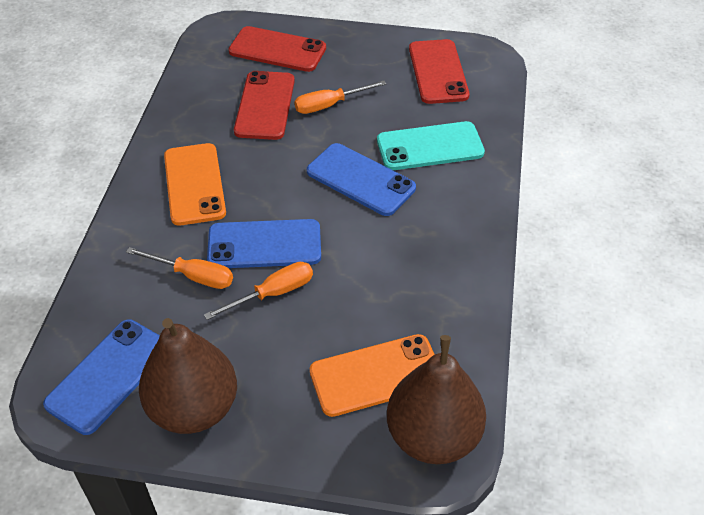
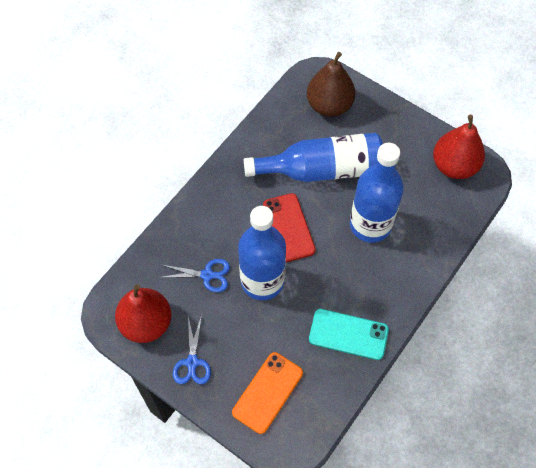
blue bottle: 0 -> 3
blue phone: 3 -> 0
blue scissors: 0 -> 2
brown pear: 2 -> 1
orange phone: 2 -> 1
orange screwdriver: 3 -> 0
red pear: 0 -> 2
red phone: 3 -> 1

